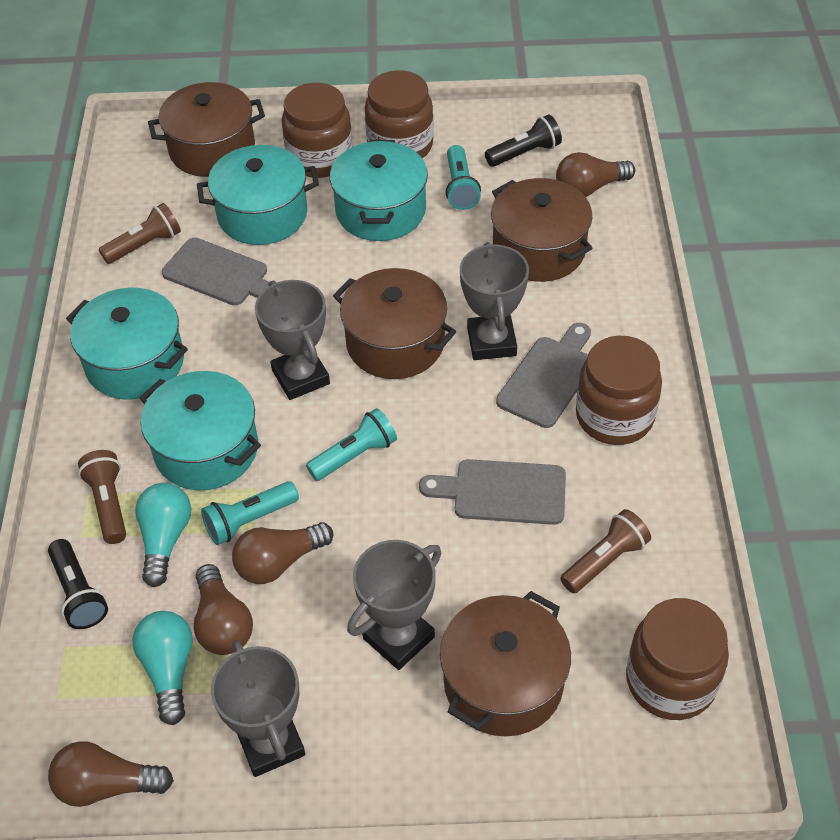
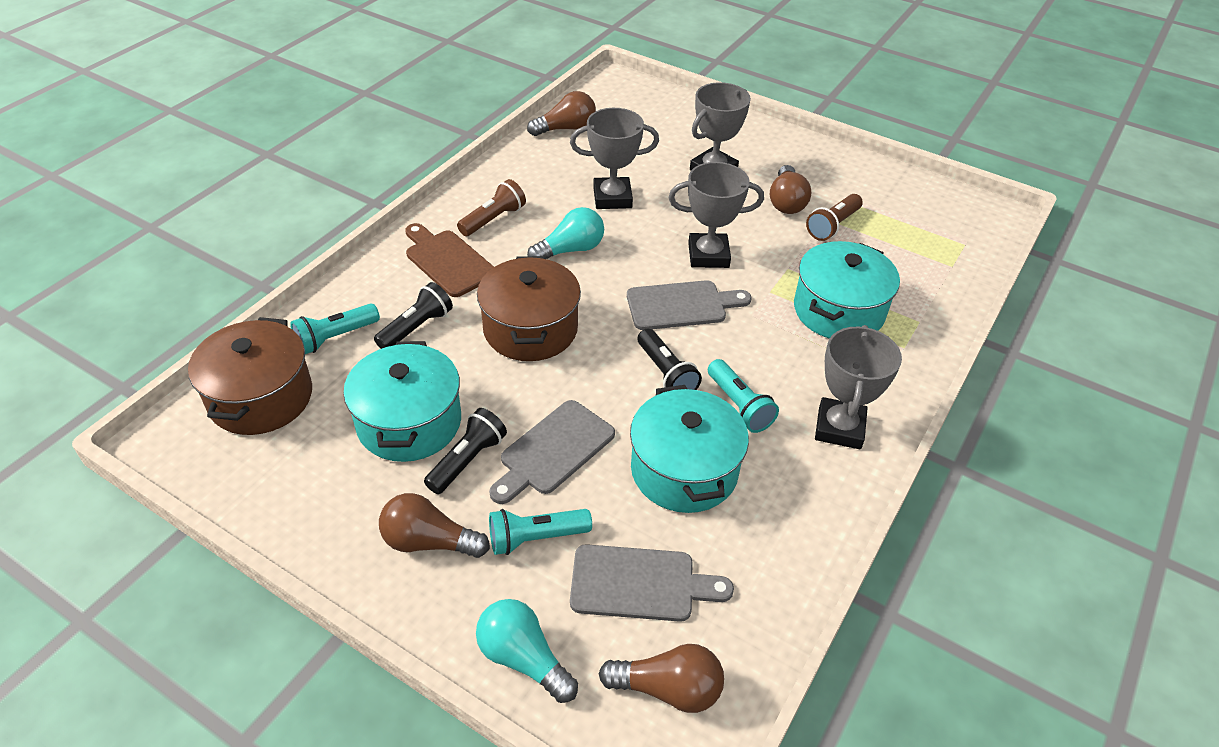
black flashlight: 2 -> 3
brown cutting board: 0 -> 1
brown flashlight: 3 -> 2
brown jar: 4 -> 0
brown pot: 4 -> 2
turquoise pot: 4 -> 3

